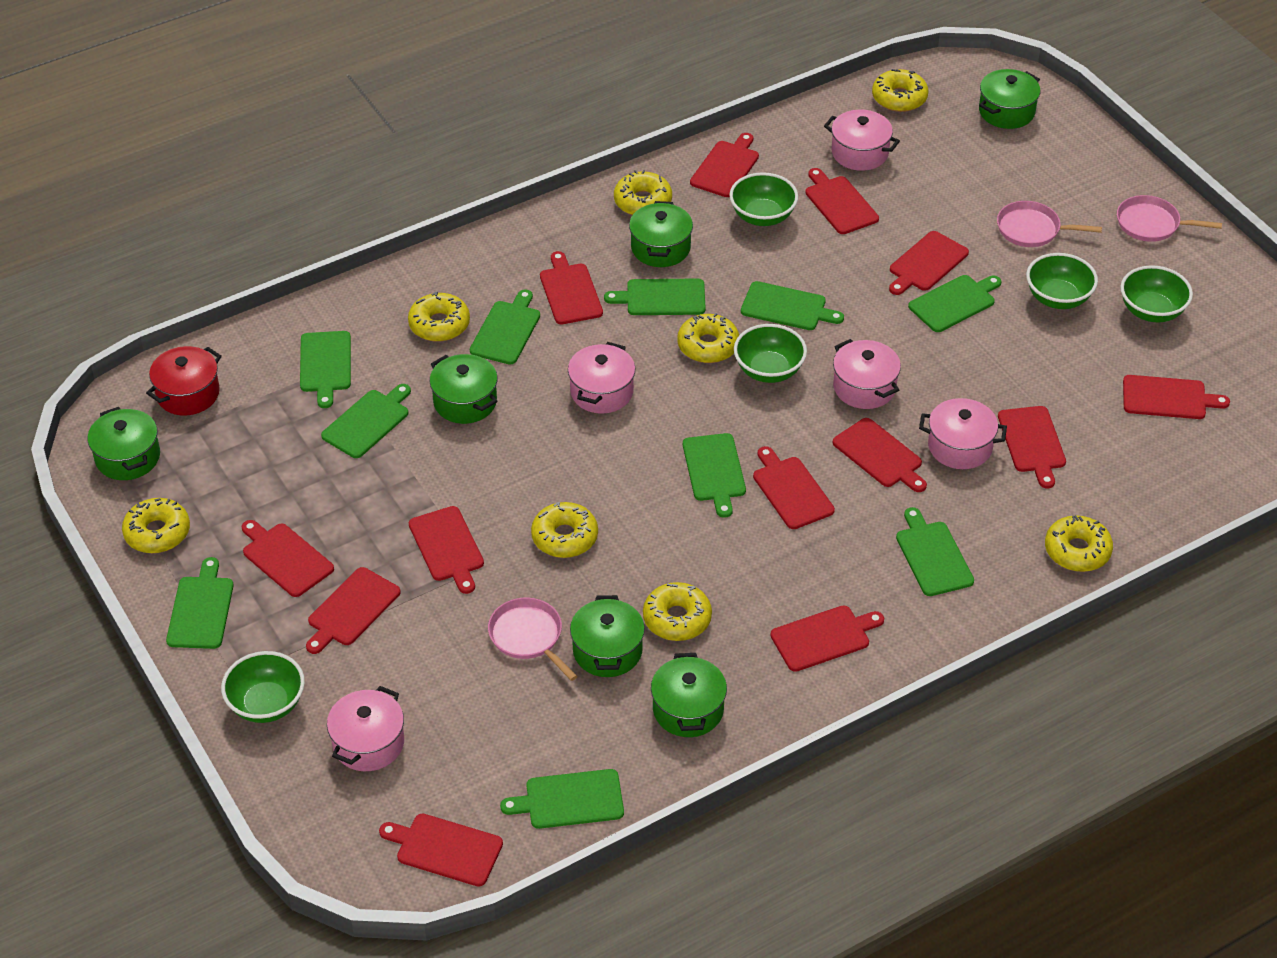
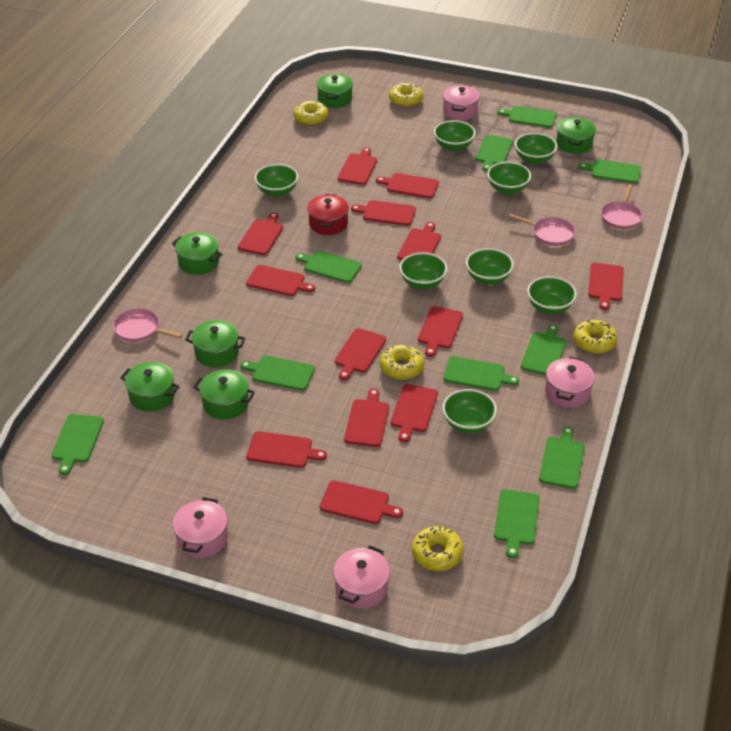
green bowl: 5 -> 8
pink pot: 5 -> 4
yellow donut: 8 -> 5

